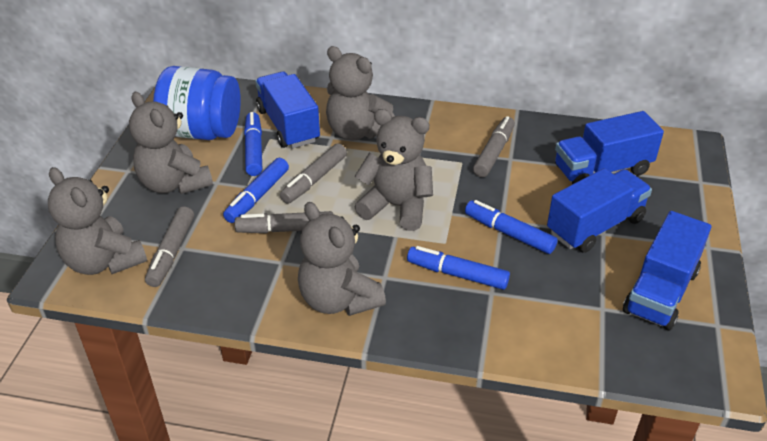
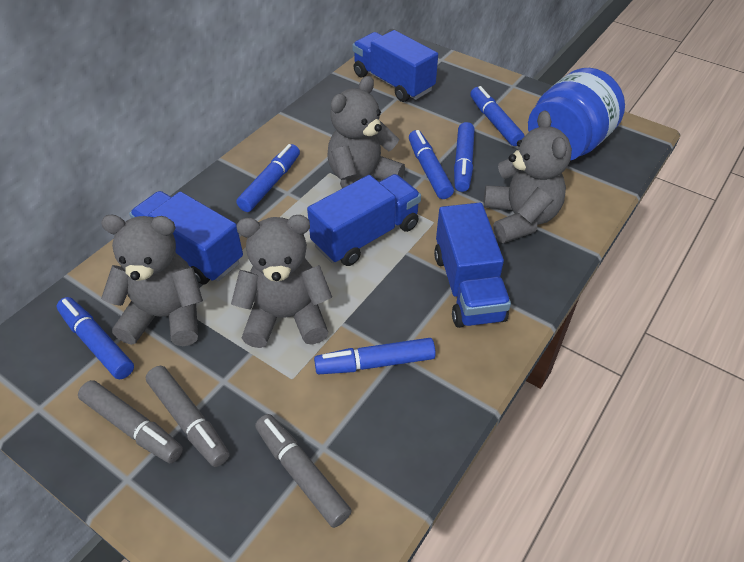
blue marker: 4 -> 6
grey marker: 4 -> 3
grey teddy bear: 5 -> 4

